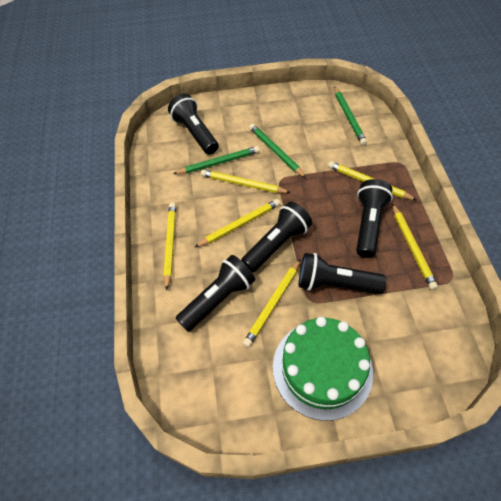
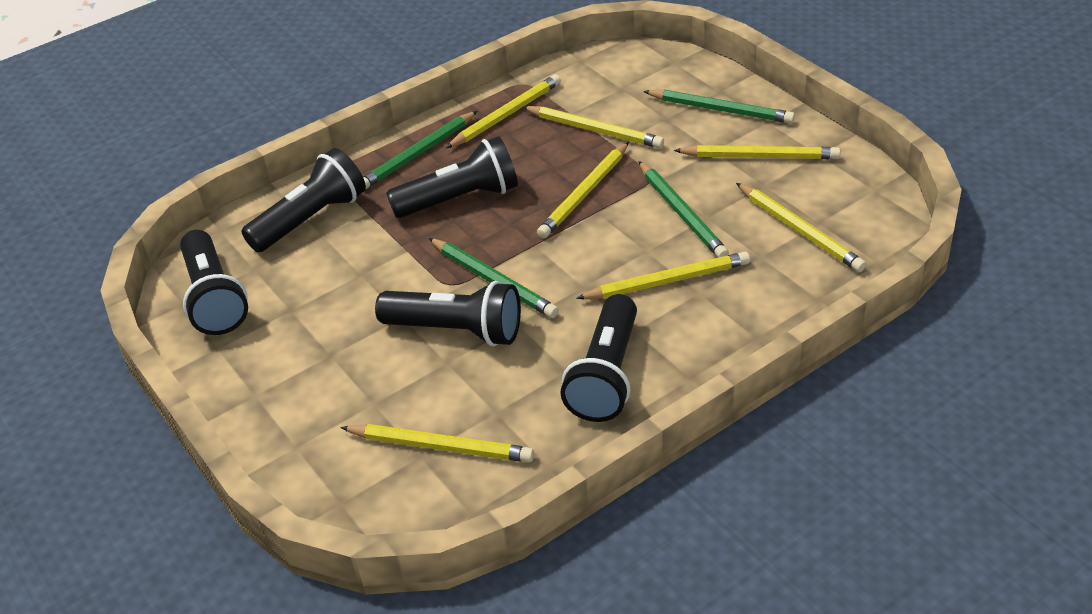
green cake: 1 -> 0
green pencil: 3 -> 4
yellow pencil: 6 -> 7

